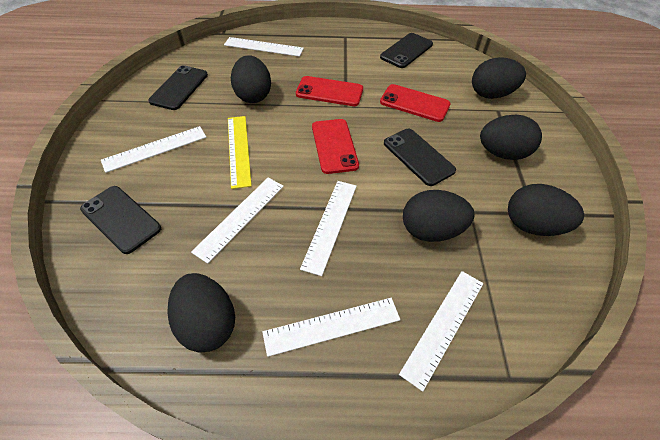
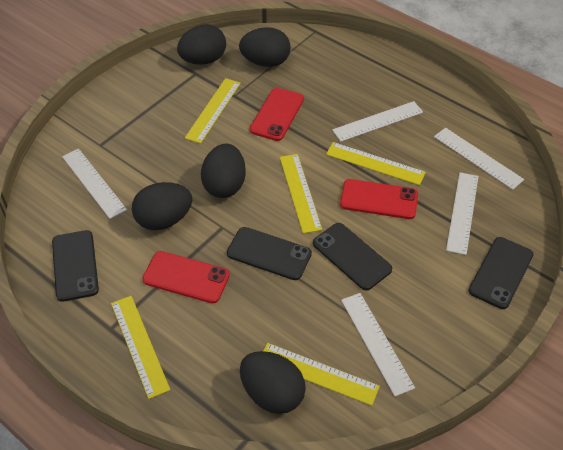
black egg: 6 -> 5
white ruler: 6 -> 5
yellow ruler: 1 -> 5

